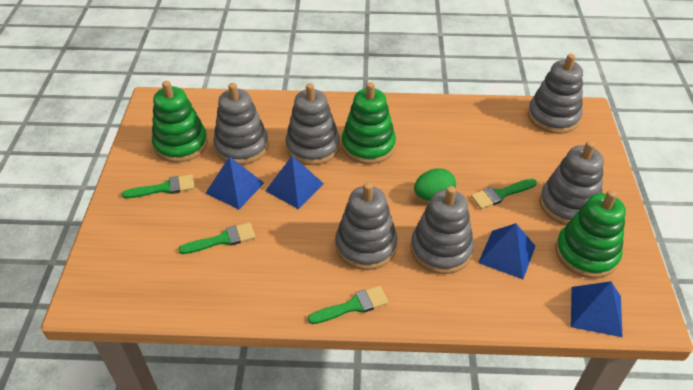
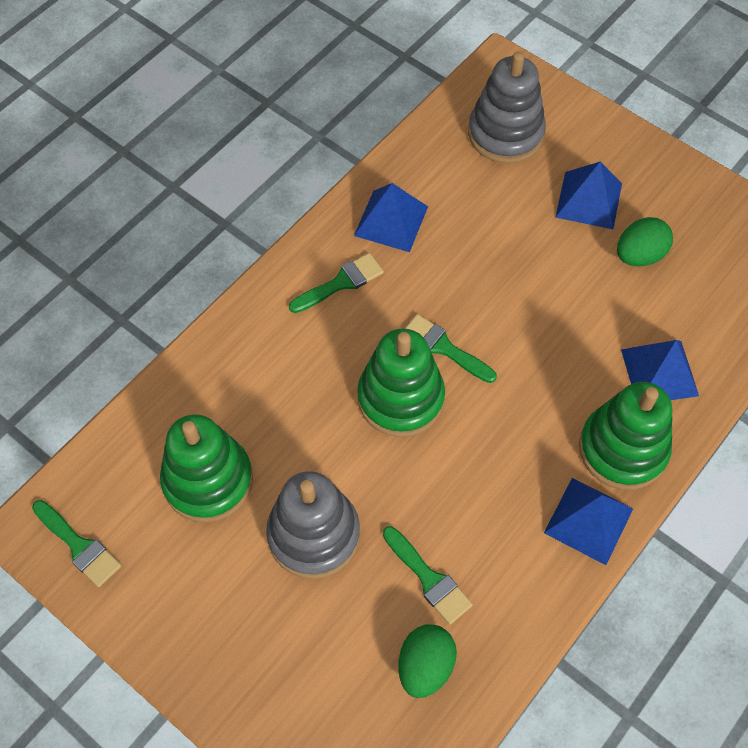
green egg: 1 -> 2
grey stacking toy: 6 -> 2

